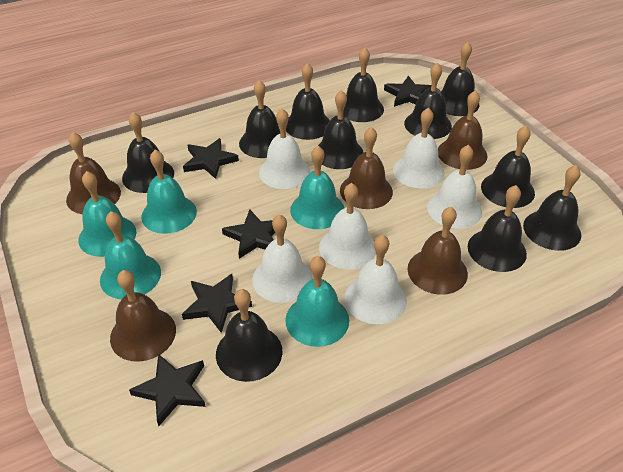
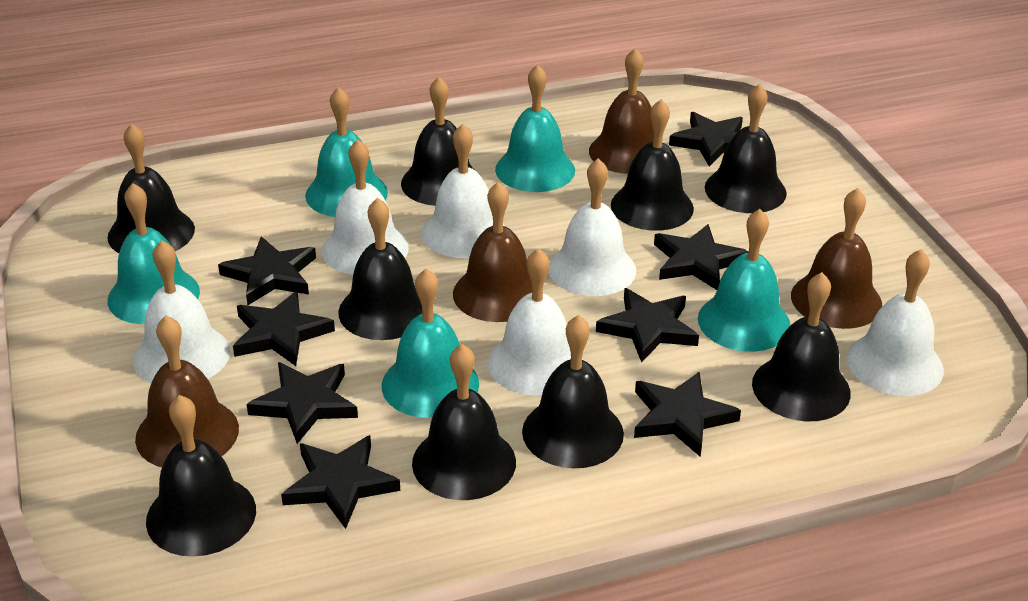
black bell: 11 -> 9
black star: 5 -> 8
brown bell: 5 -> 4

